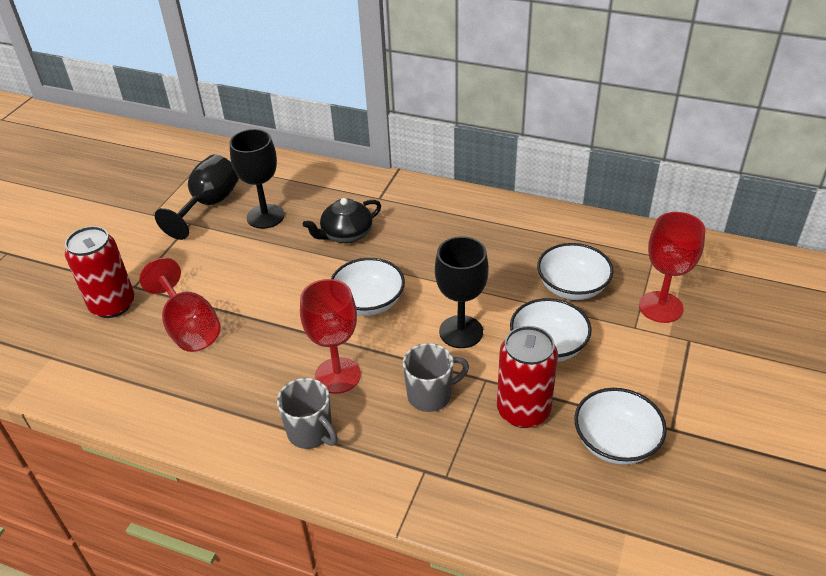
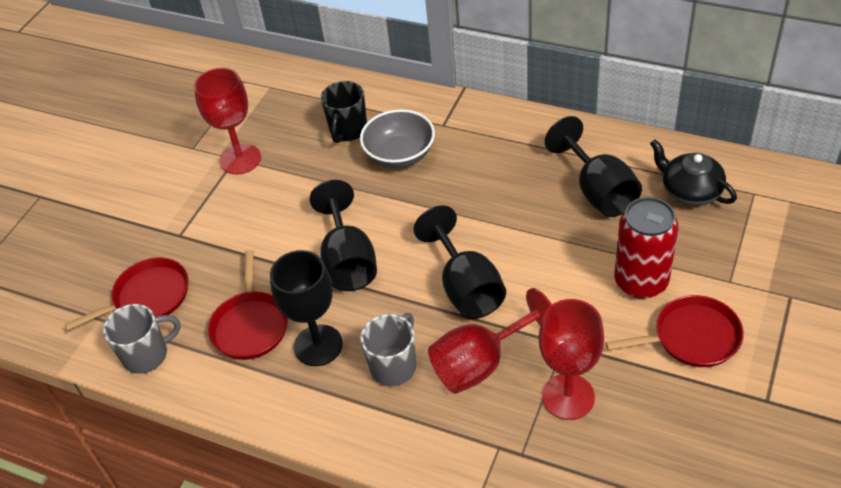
black goblet: 3 -> 4
black mug: 0 -> 1
grey bowl: 0 -> 1
red can: 2 -> 1
red pan: 0 -> 3
white bowl: 4 -> 0

